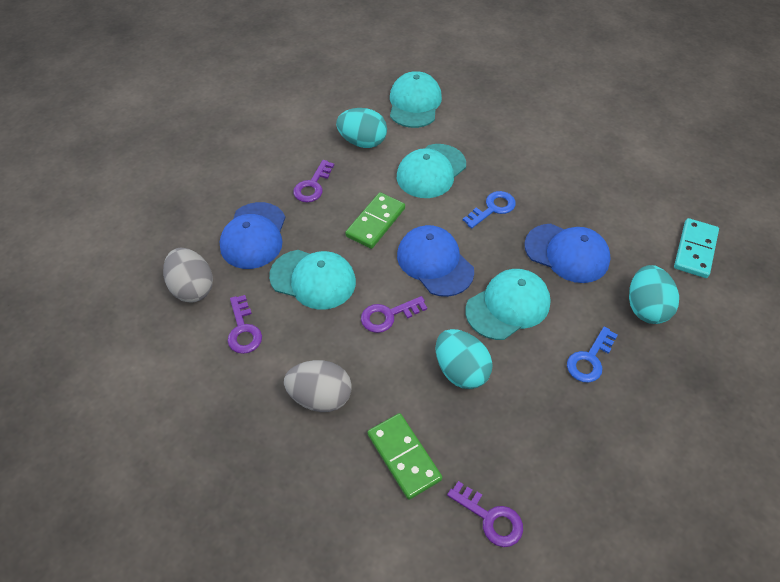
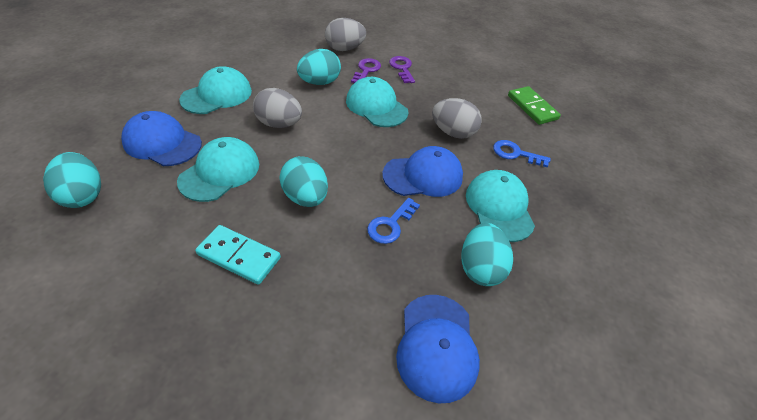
green domino: 2 -> 1
grey egg: 2 -> 3
purple key: 4 -> 2
turquoise egg: 3 -> 4

